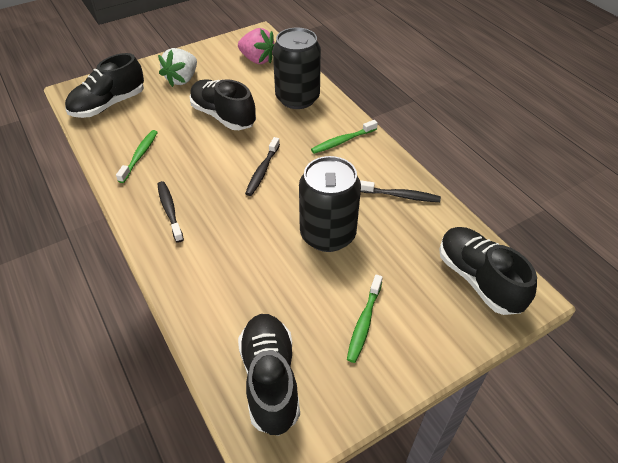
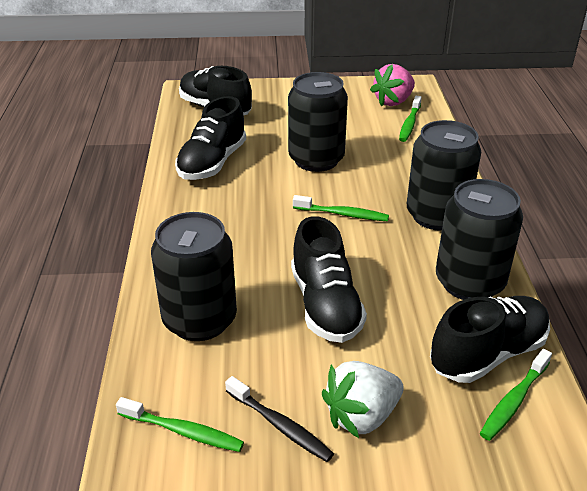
black can: 2 -> 4
black toothbrush: 3 -> 1
green toothbrush: 3 -> 4

